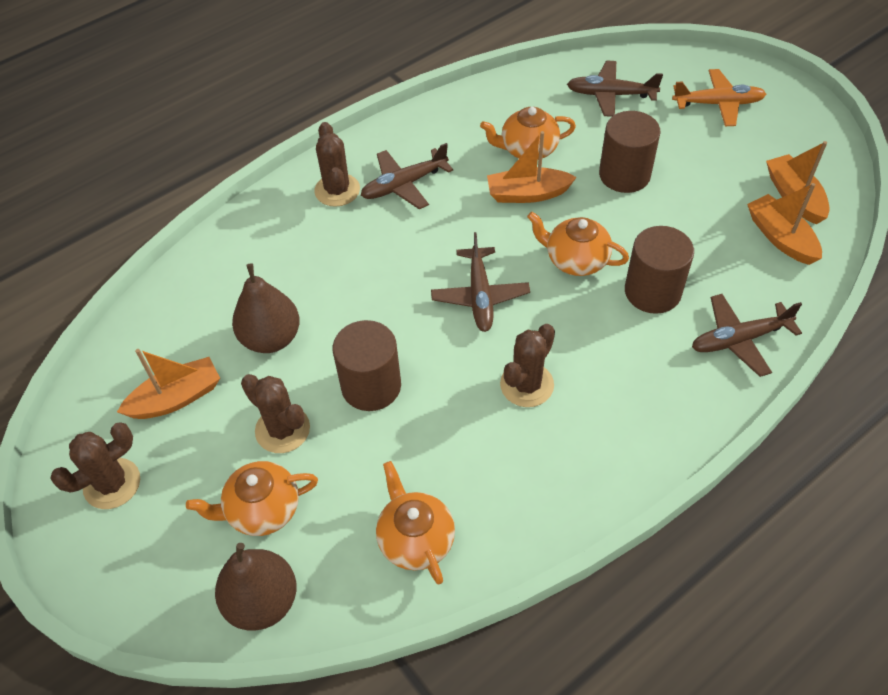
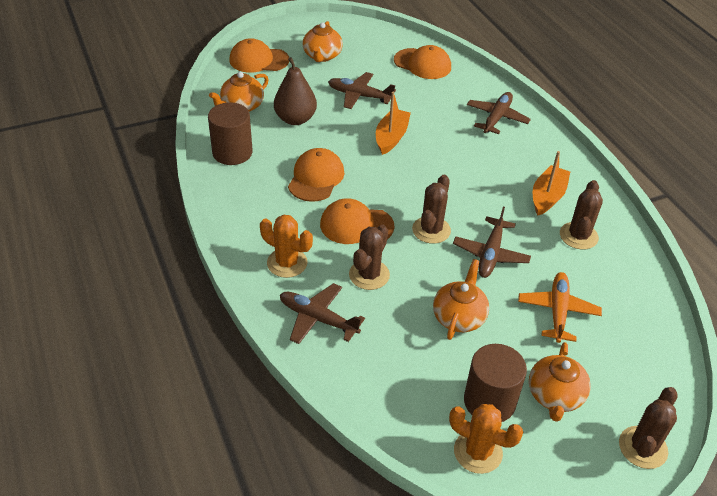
brown cylinder: 3 -> 2
brown pear: 2 -> 1
orange boat: 4 -> 2
orange cactus: 0 -> 2
orange cap: 0 -> 4

